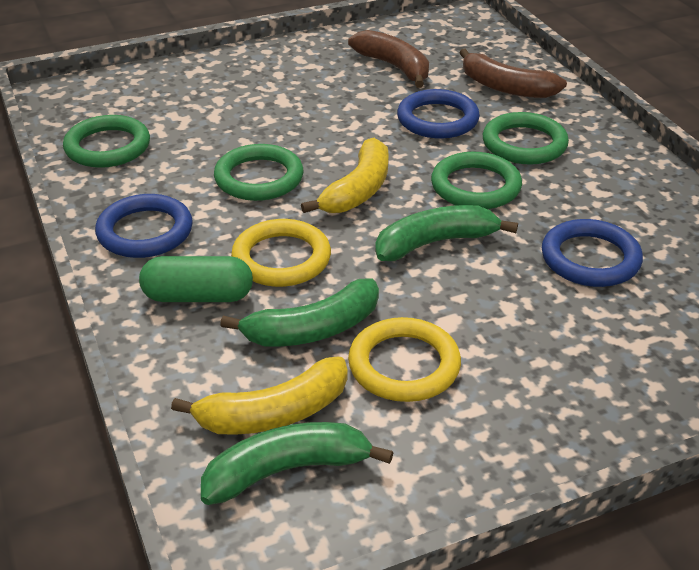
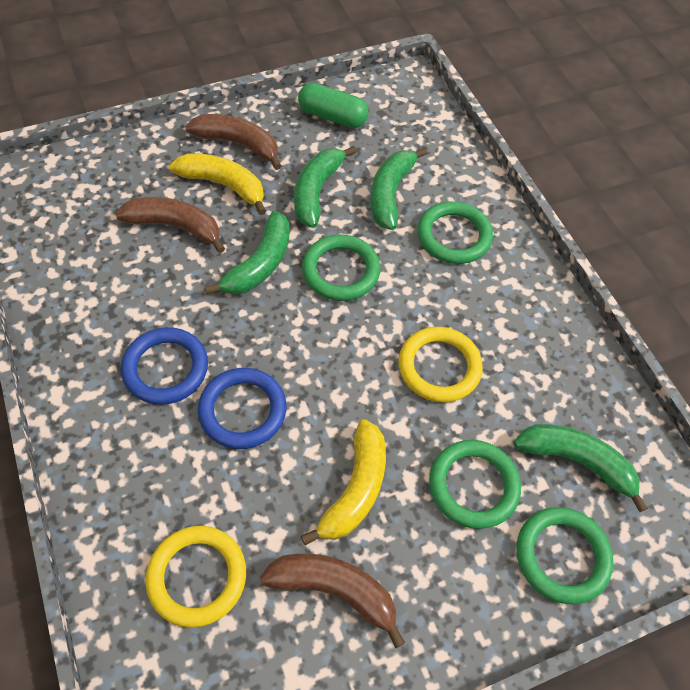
blue ring: 3 -> 2
brown banana: 2 -> 3
green banana: 3 -> 4

